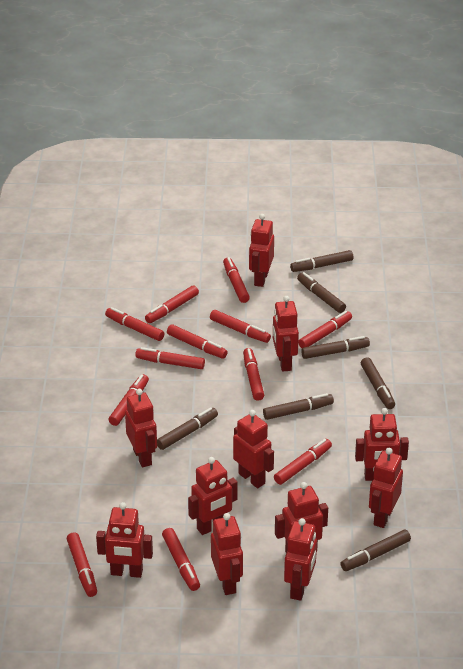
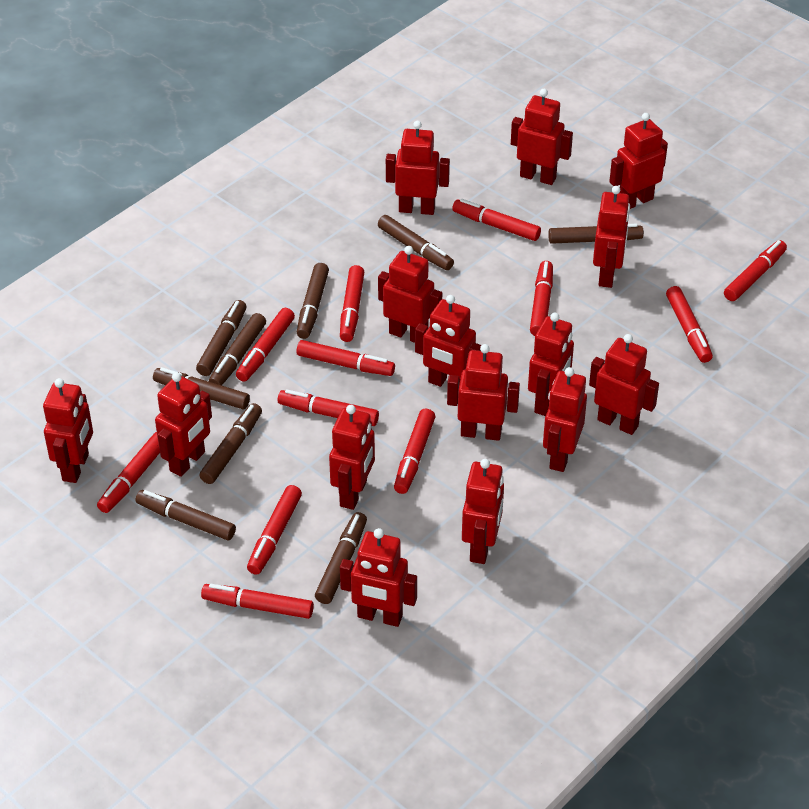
brown marker: 7 -> 9
red robot: 11 -> 15

